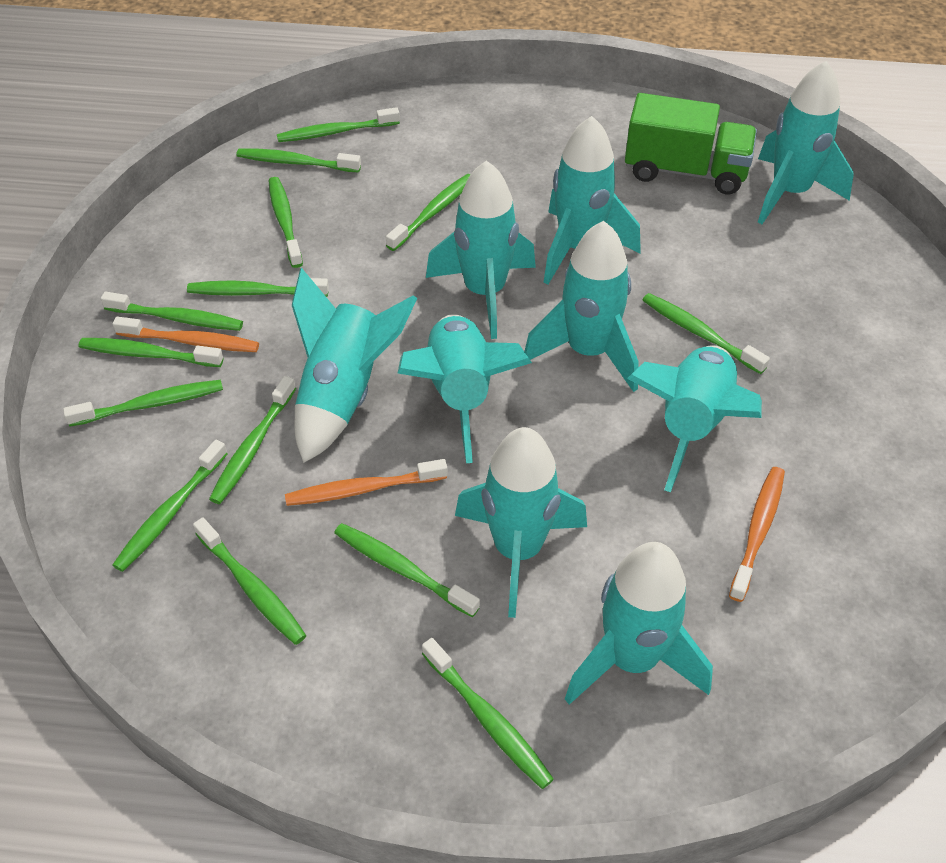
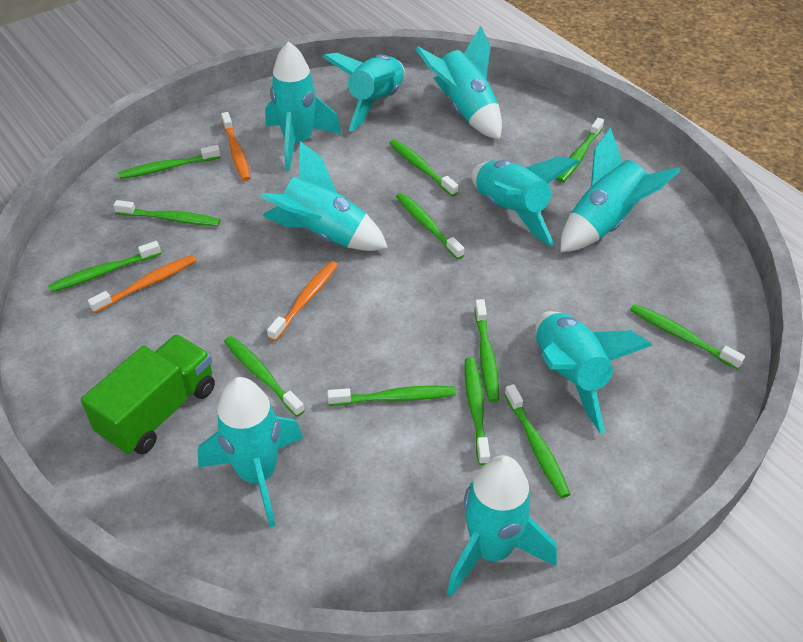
green toothbrush: 14 -> 12

